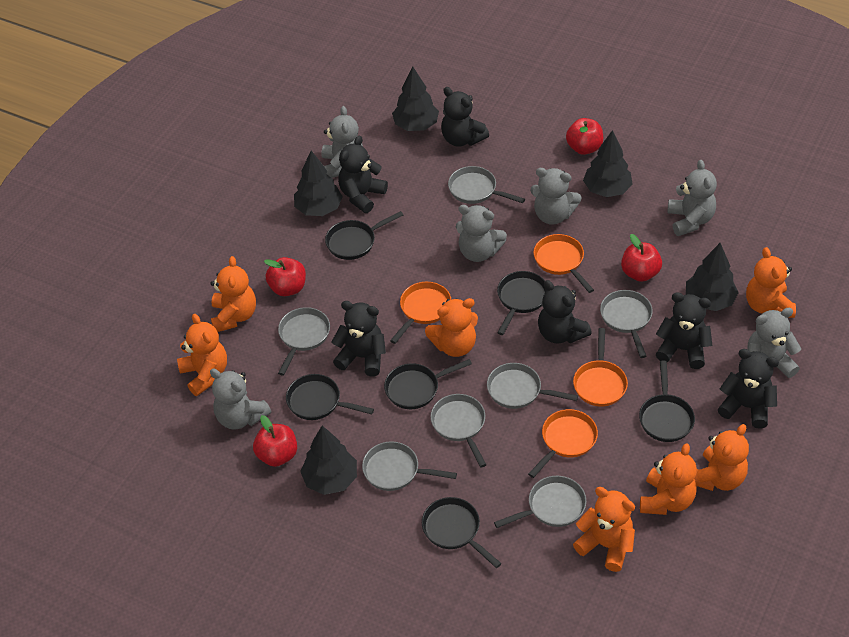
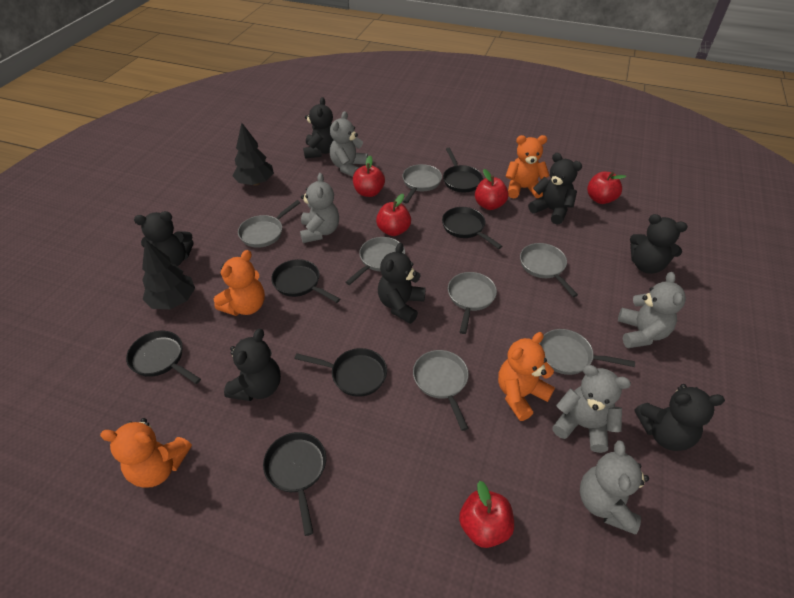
black teddy bear: 6 -> 7
black tree: 5 -> 2
grey teddy bear: 6 -> 5
orange pan: 4 -> 0
orange teddy bear: 7 -> 4
red apple: 4 -> 5

